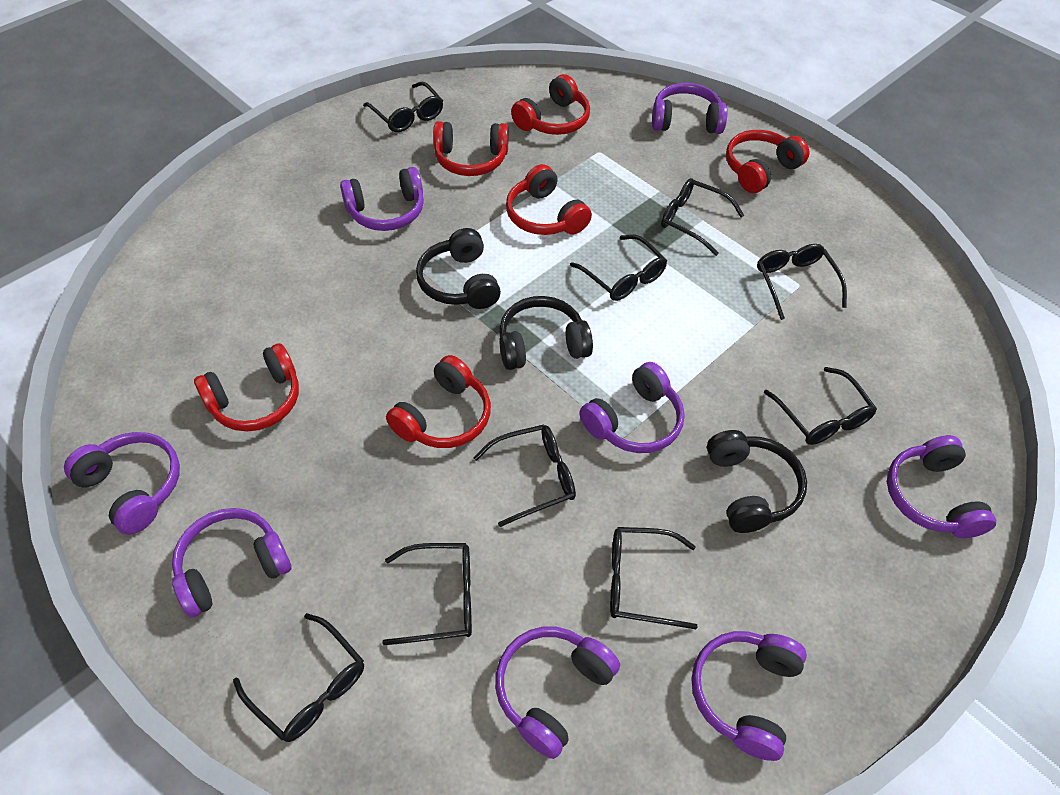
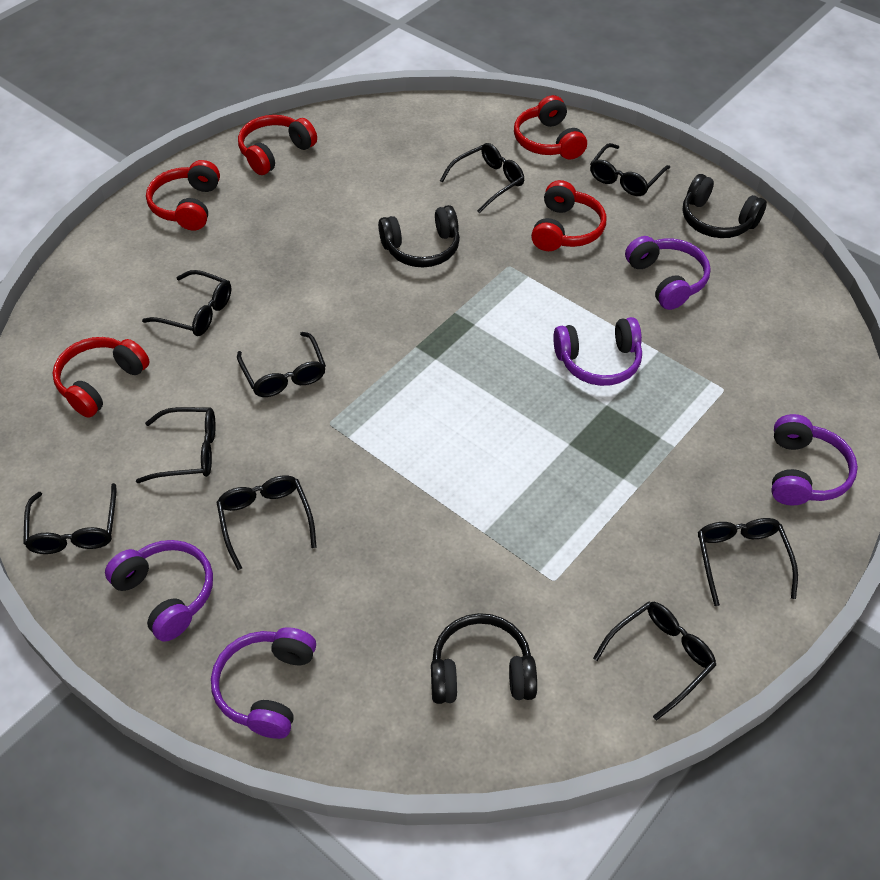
purple headphones: 8 -> 5
red headphones: 6 -> 5

